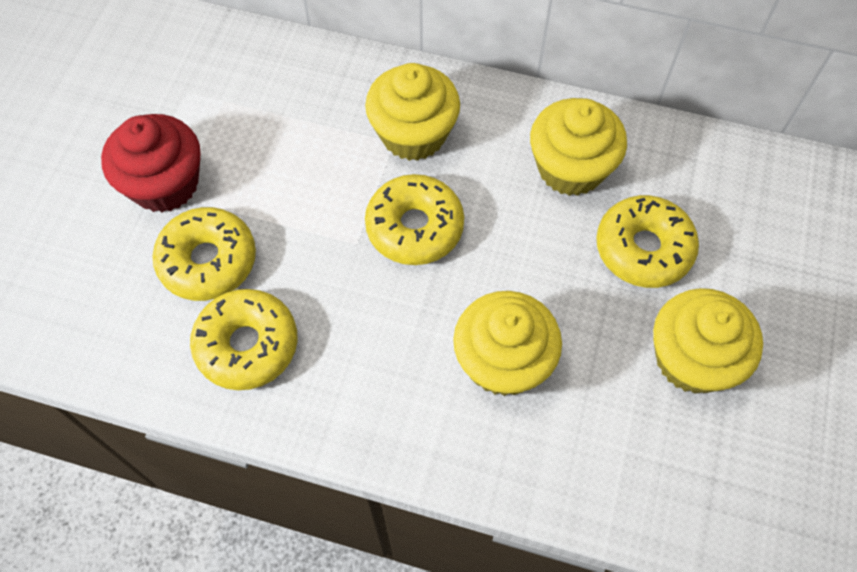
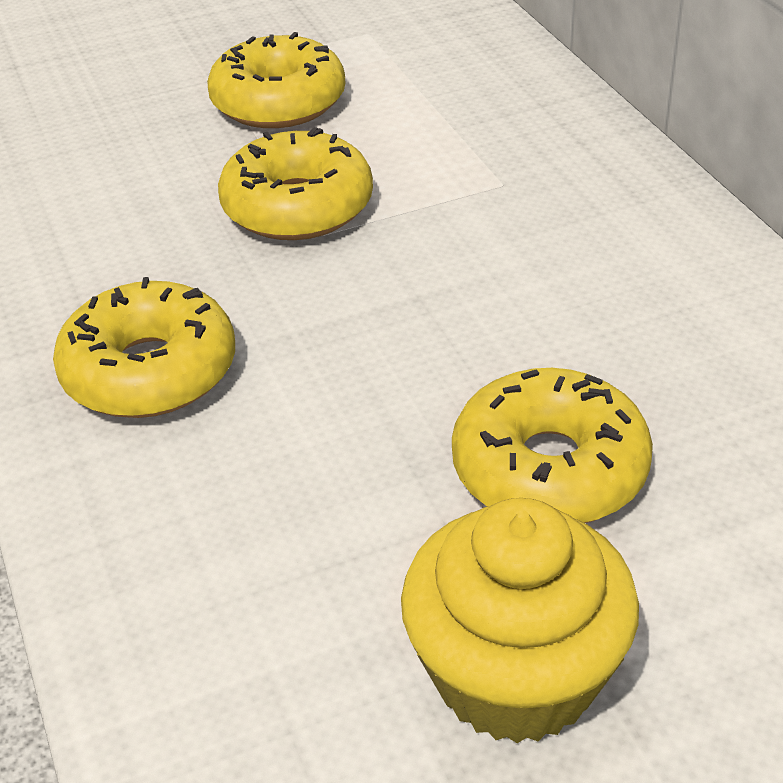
red cupcake: 1 -> 0
yellow cupcake: 4 -> 1

